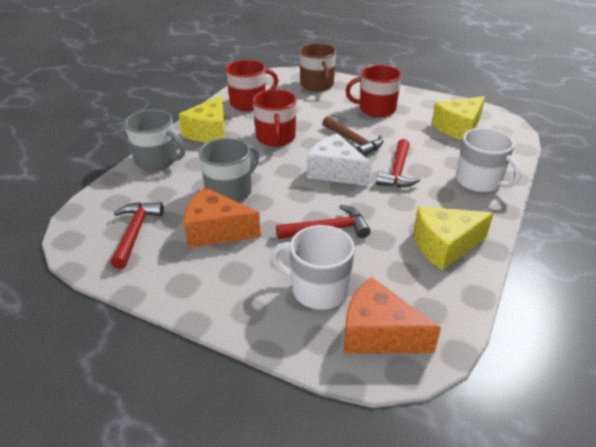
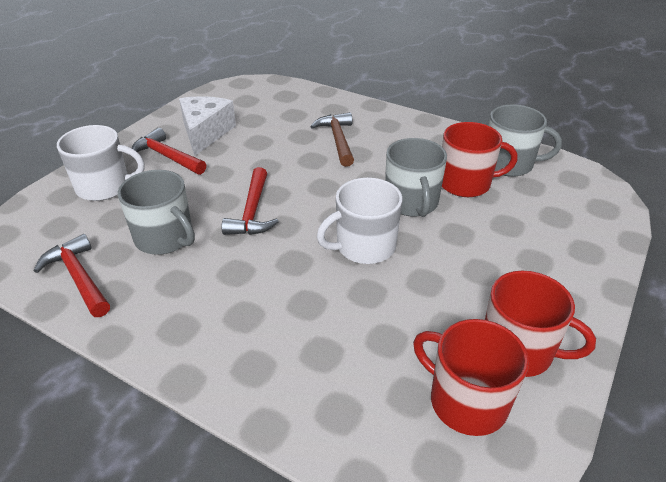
brown mug: 1 -> 0
grey mug: 2 -> 3
orange cheese: 2 -> 0
yellow cheese: 3 -> 0

